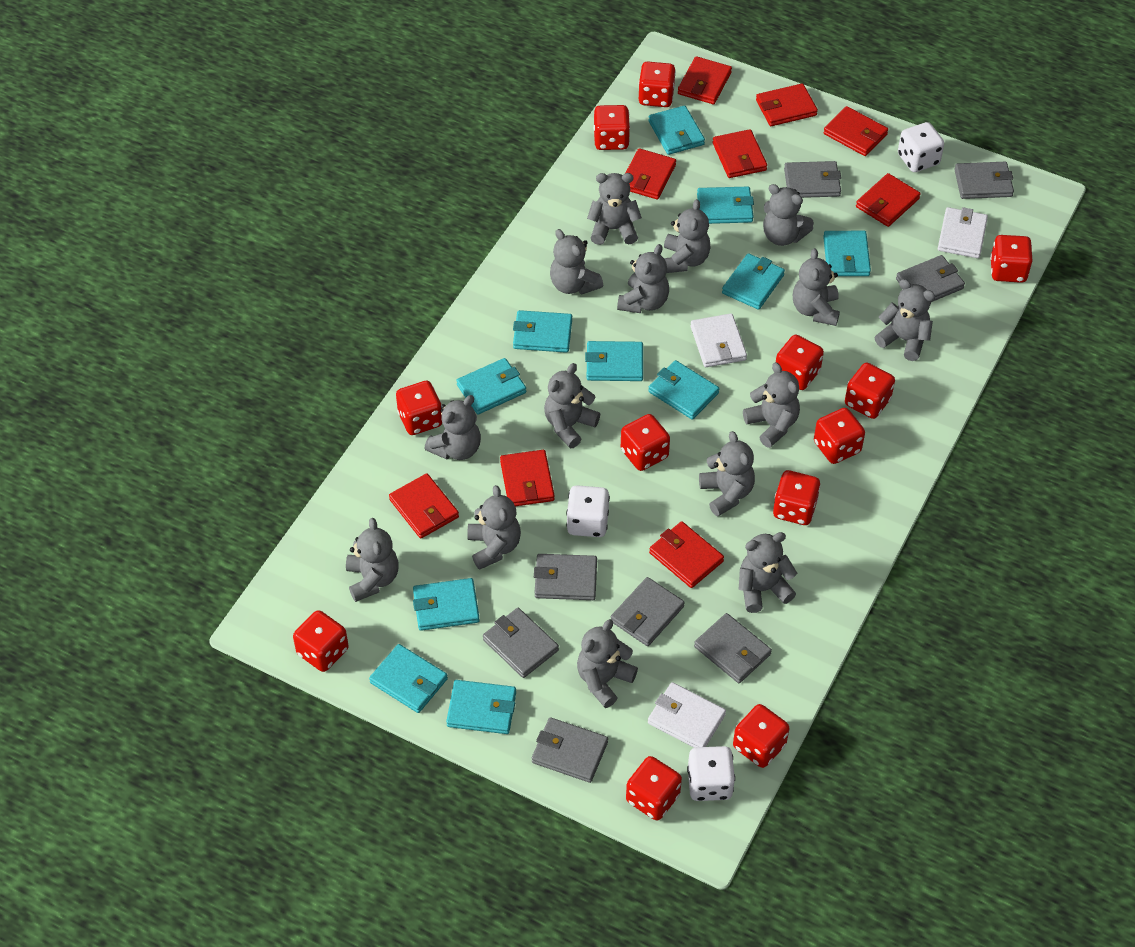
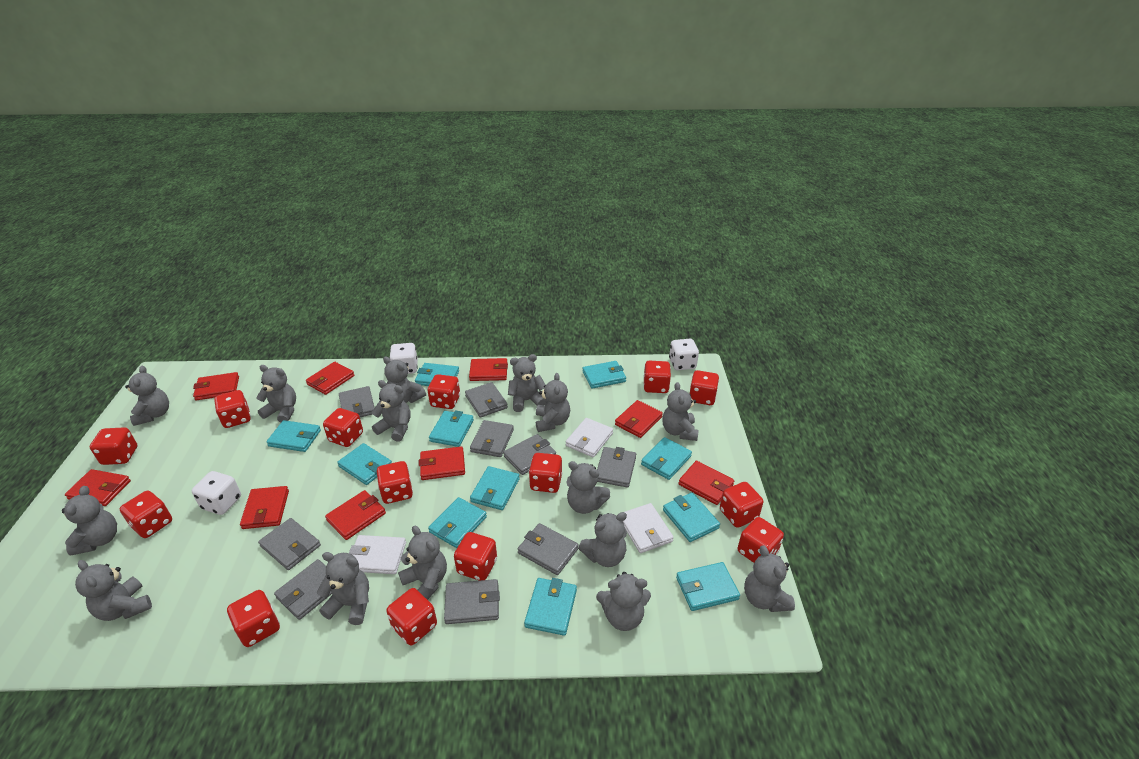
grey wallet: 8 -> 9
red dice: 12 -> 14

